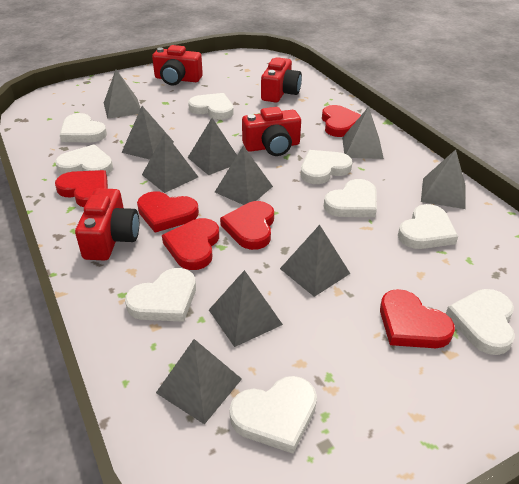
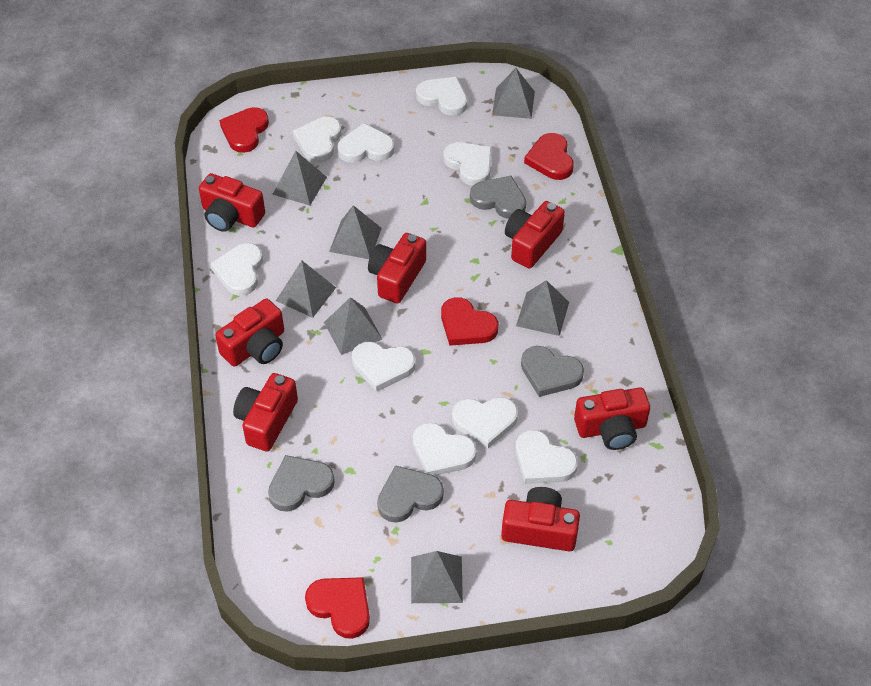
grey heart: 0 -> 4
grey pyramid: 10 -> 7
red camera: 4 -> 7
red heart: 6 -> 4

